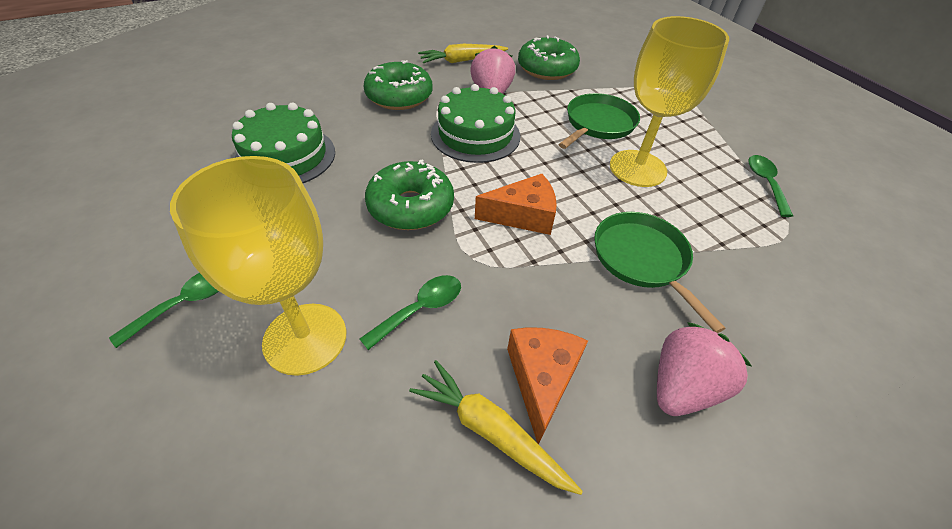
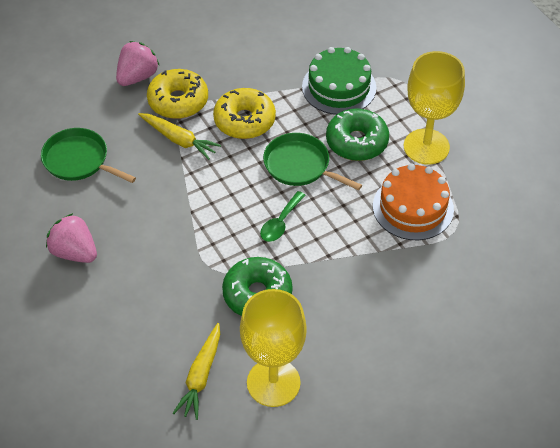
green cake: 2 -> 1
green donut: 3 -> 2
green spoon: 3 -> 1
orange cake: 0 -> 1
orange cheese: 2 -> 0
yellow donut: 0 -> 2

